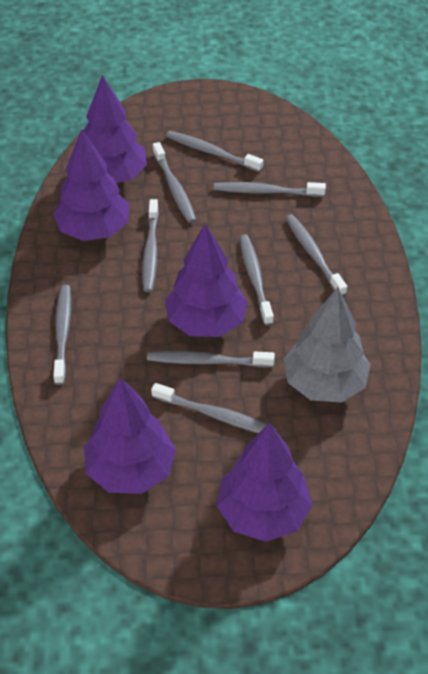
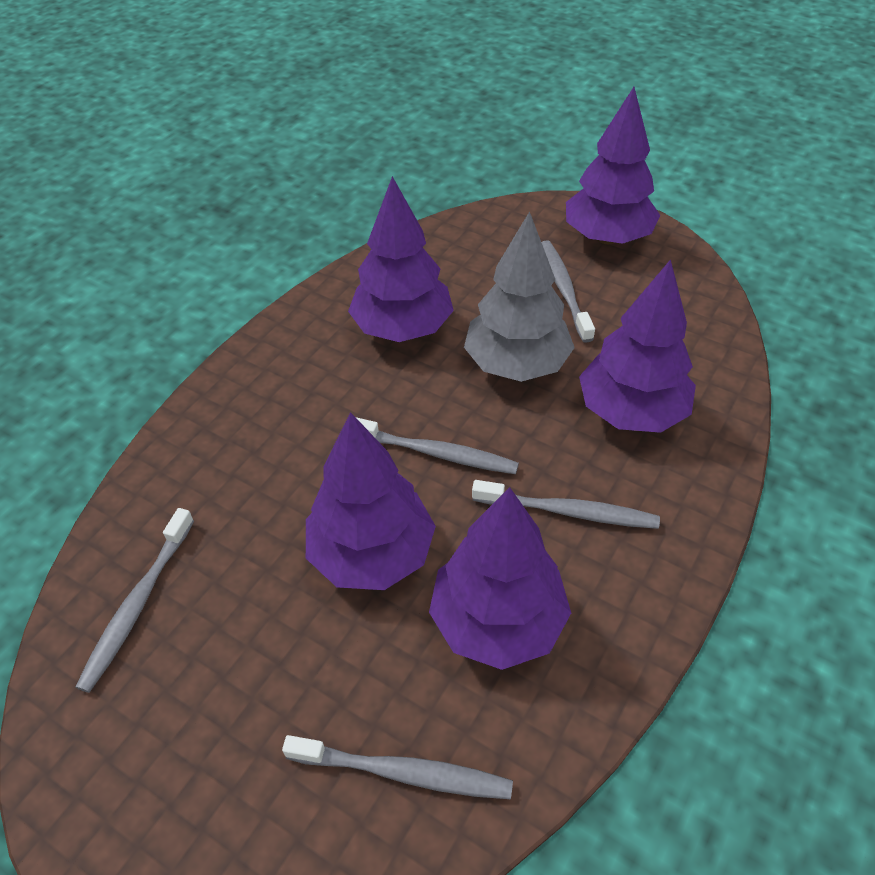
grey toothbrush: 9 -> 5

